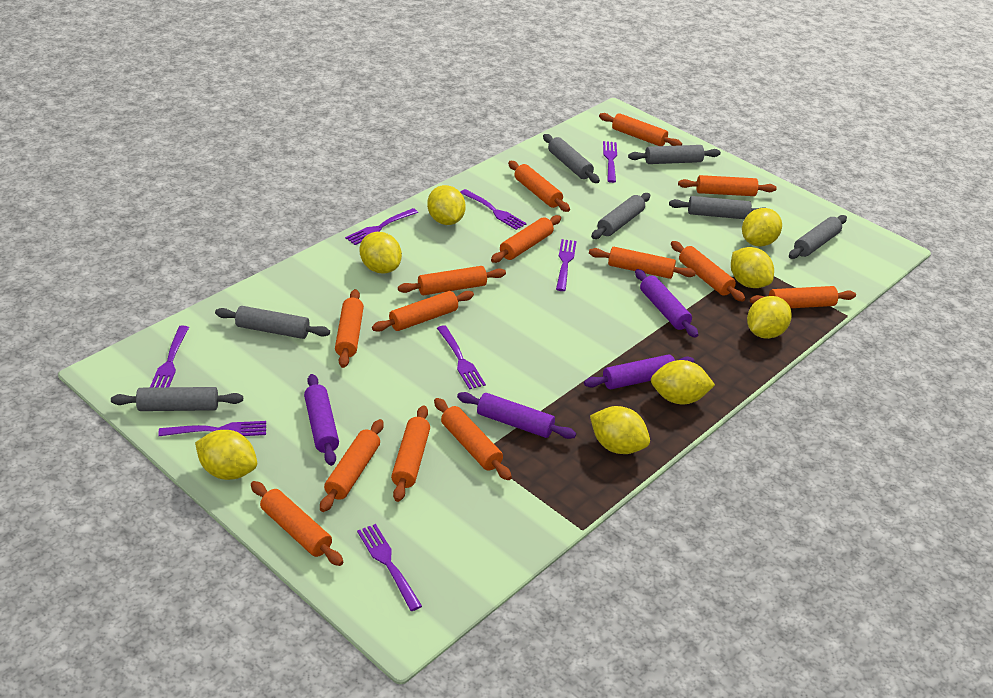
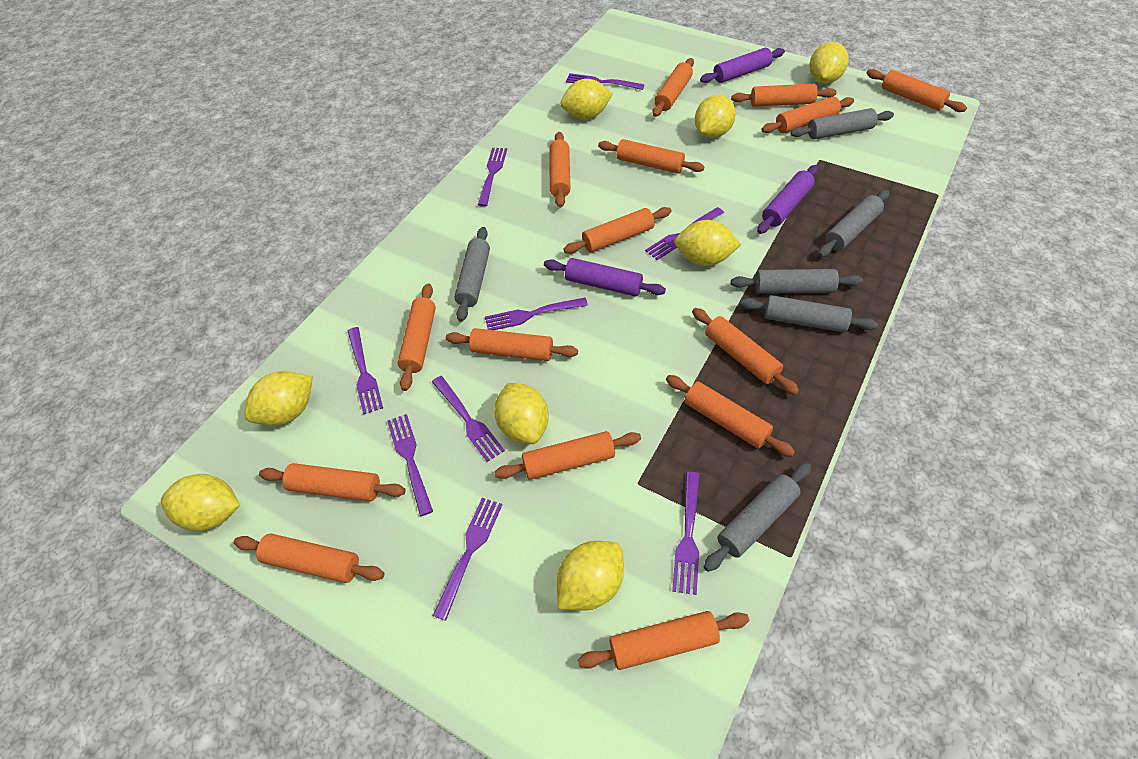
grey rolling pin: 7 -> 6
orange rolling pin: 14 -> 15
purple fork: 8 -> 9
purple rolling pin: 4 -> 3

